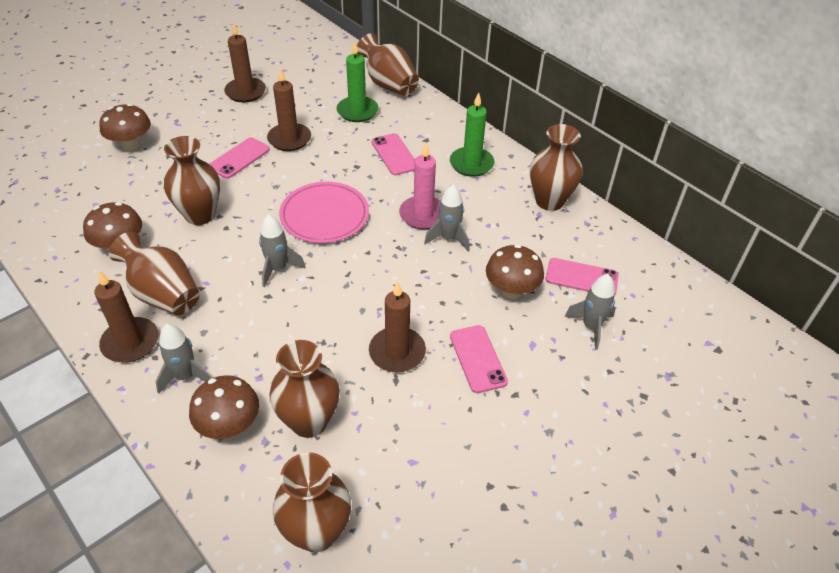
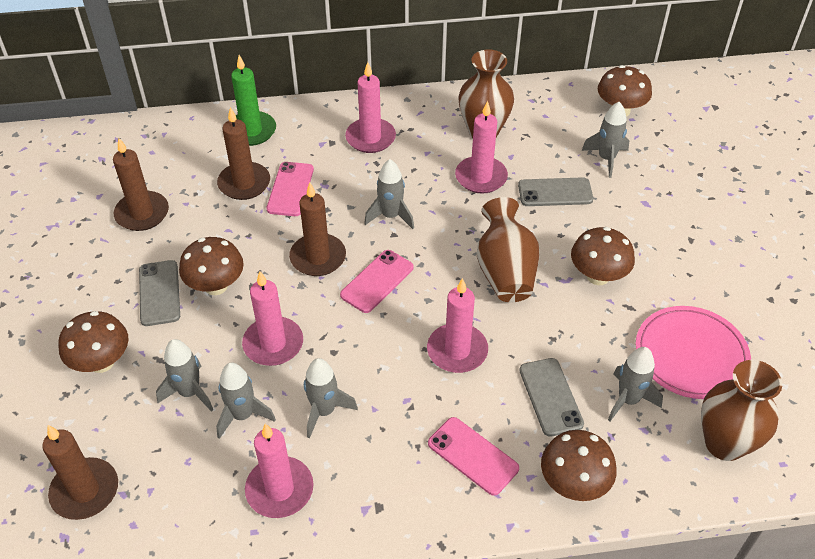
brown mushroom: 4 -> 5
brown vase: 6 -> 3
green candle: 2 -> 1
grey phone: 0 -> 3
grey rocket: 4 -> 6
pink candle: 1 -> 5
pink phone: 4 -> 3

